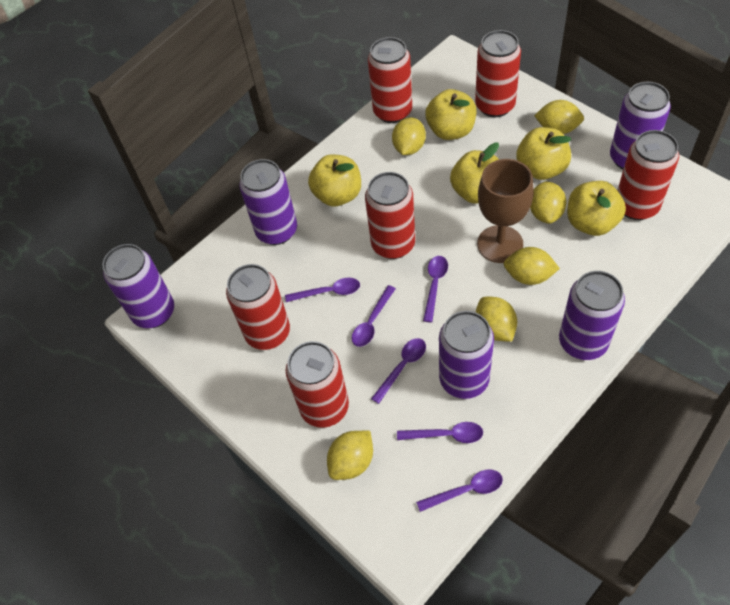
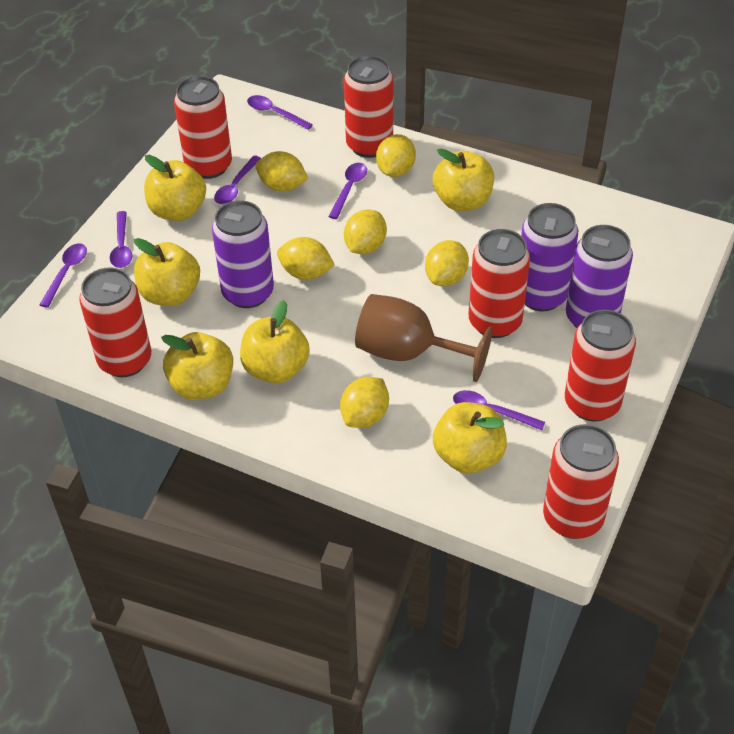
purple can: 5 -> 3
yellow apple: 5 -> 6

